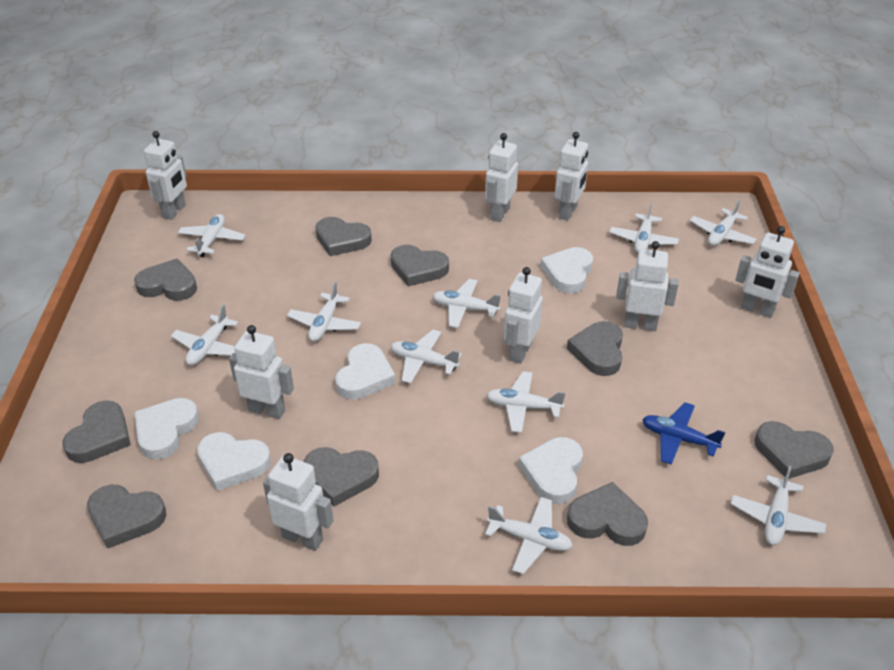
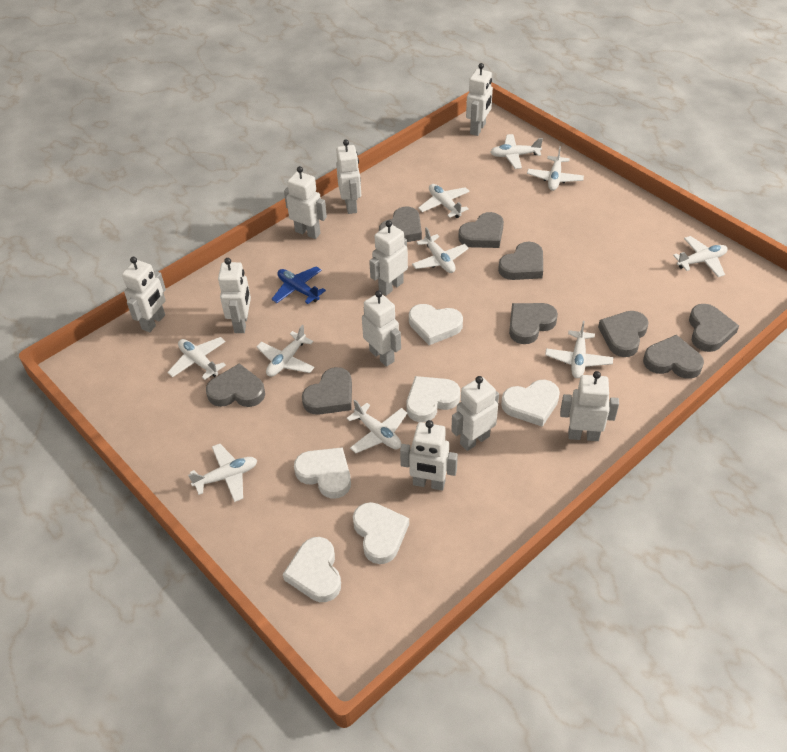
white heart: 5 -> 6
white robot: 8 -> 10

